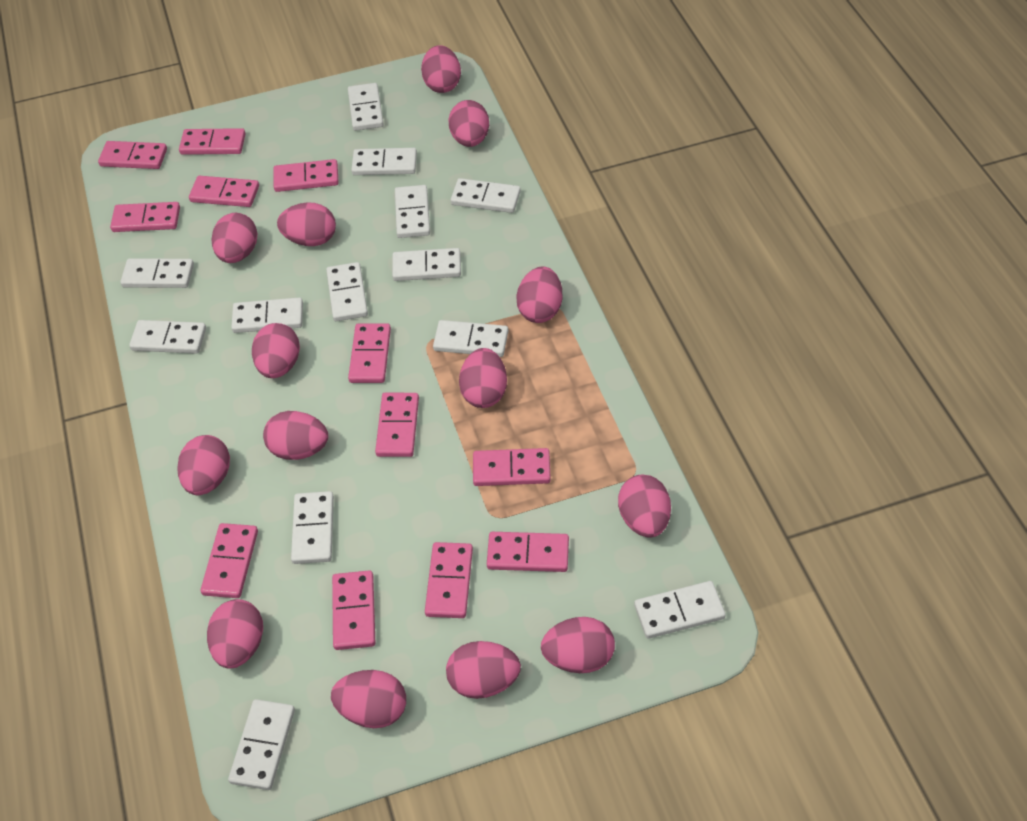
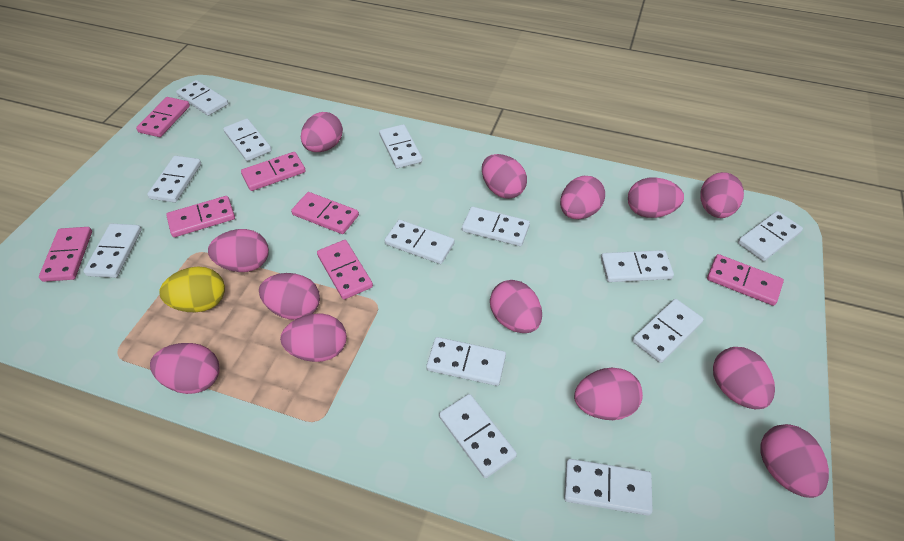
pink domino: 12 -> 7
pink egg: 14 -> 13
yellow egg: 0 -> 1

